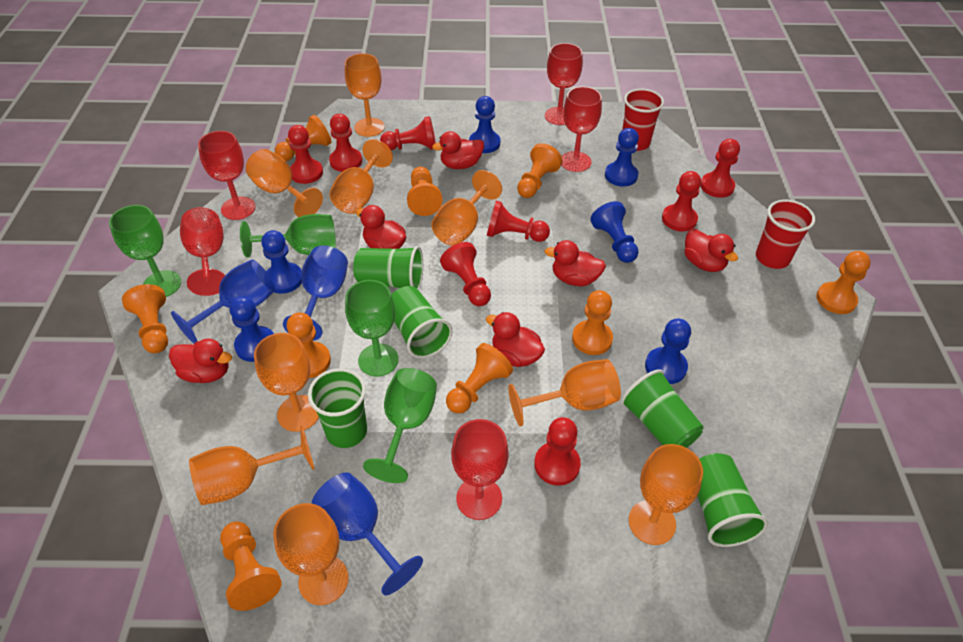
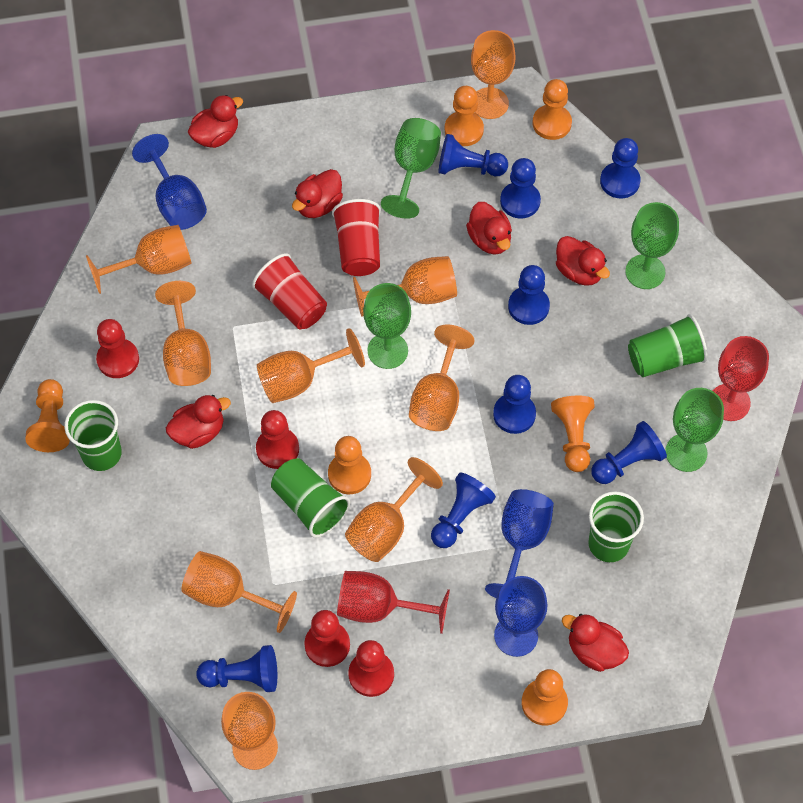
blue pawn: 6 -> 8
green cup: 5 -> 4
orange pawn: 9 -> 6
red goblet: 5 -> 2
red pawn: 8 -> 4

